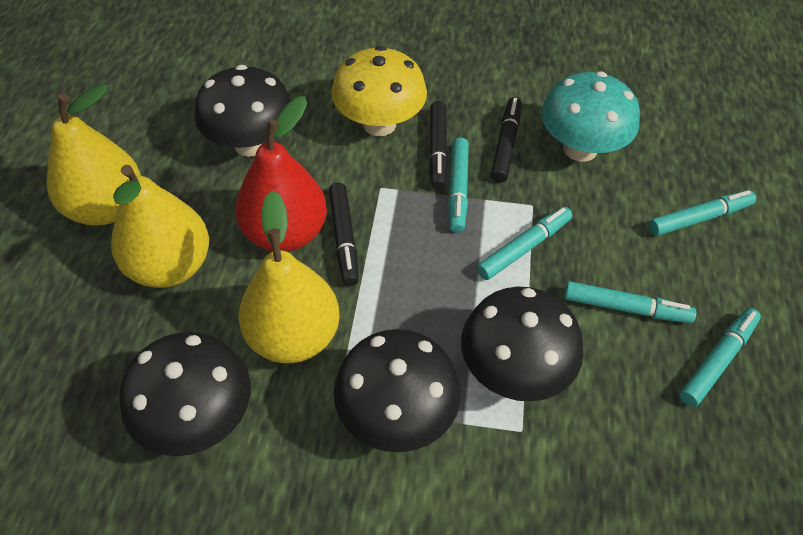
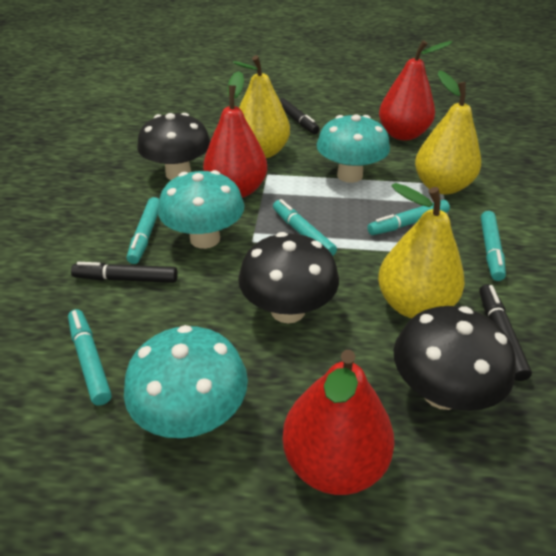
black mushroom: 4 -> 3
red pear: 1 -> 3
turquoise mushroom: 1 -> 3
yellow mushroom: 1 -> 0

